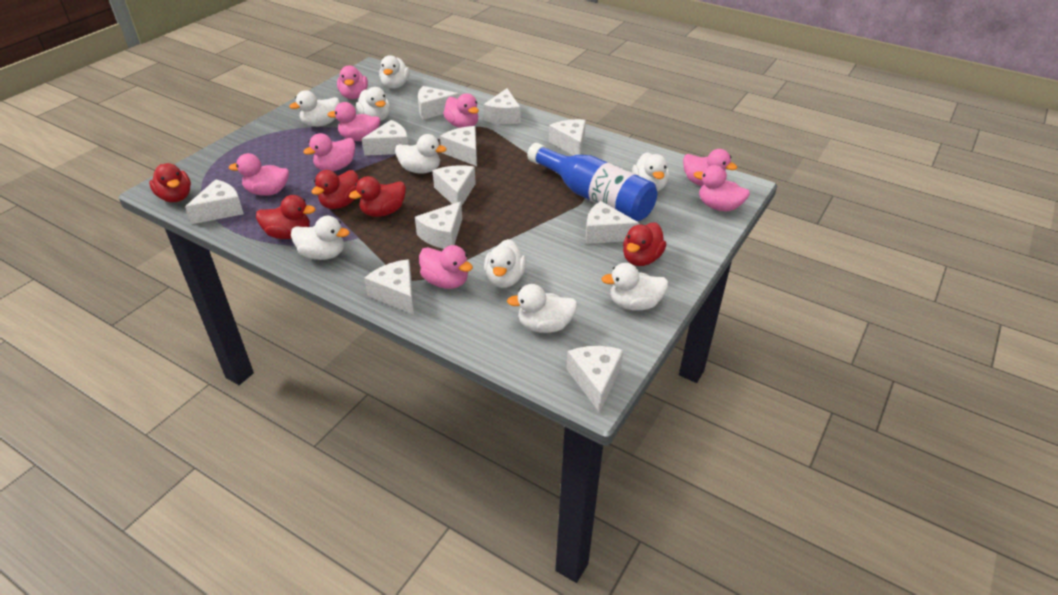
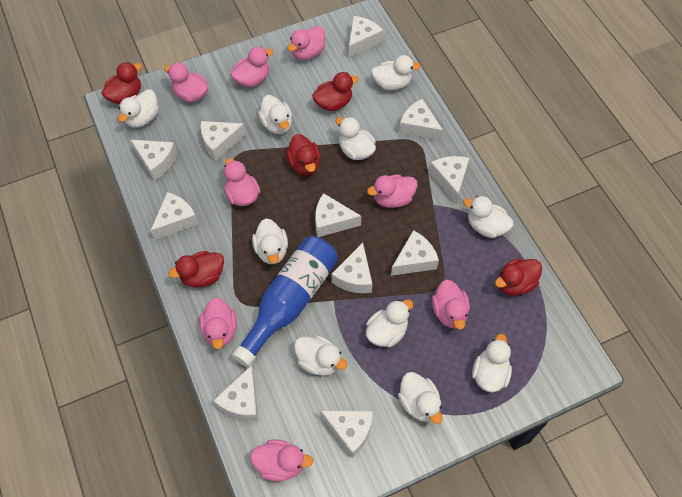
white duck: 9 -> 10

